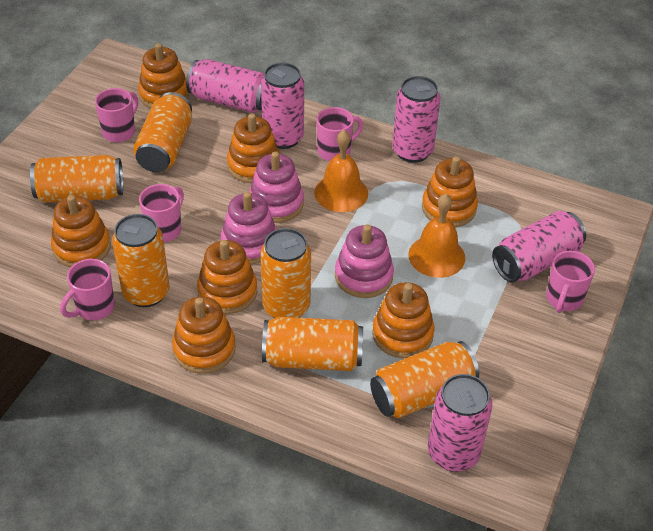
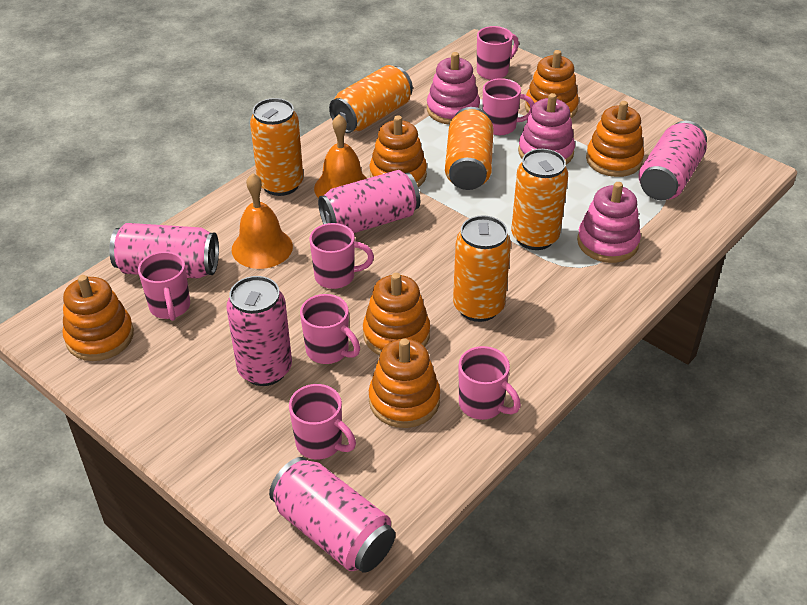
orange can: 6 -> 5
orange stacking toy: 7 -> 6
pink mug: 5 -> 7

